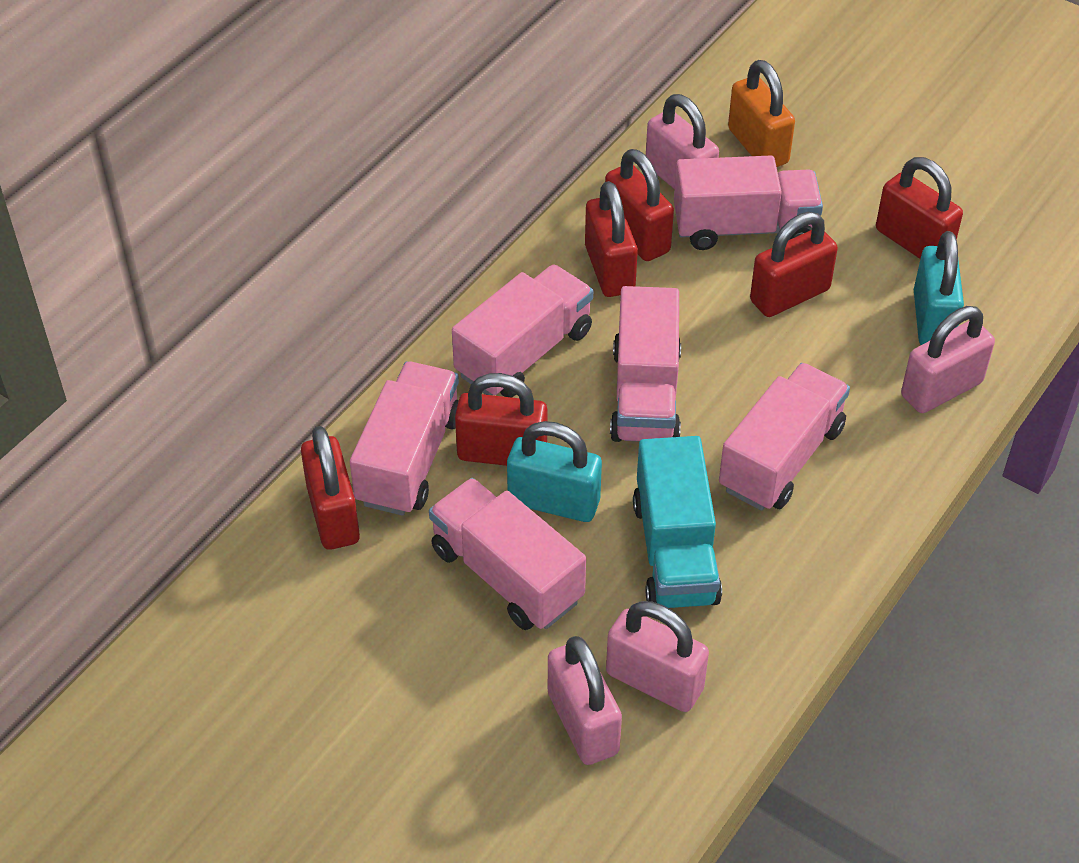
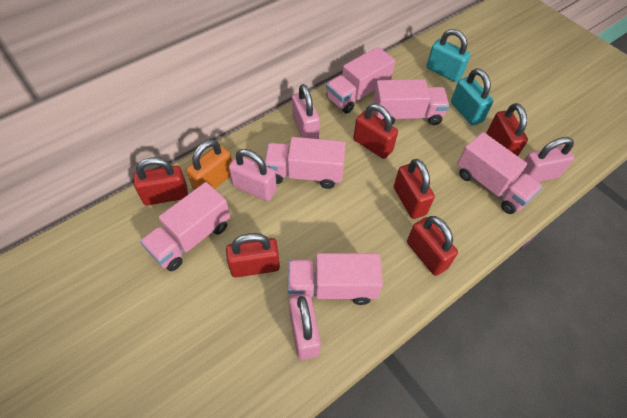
turquoise truck: 1 -> 0

